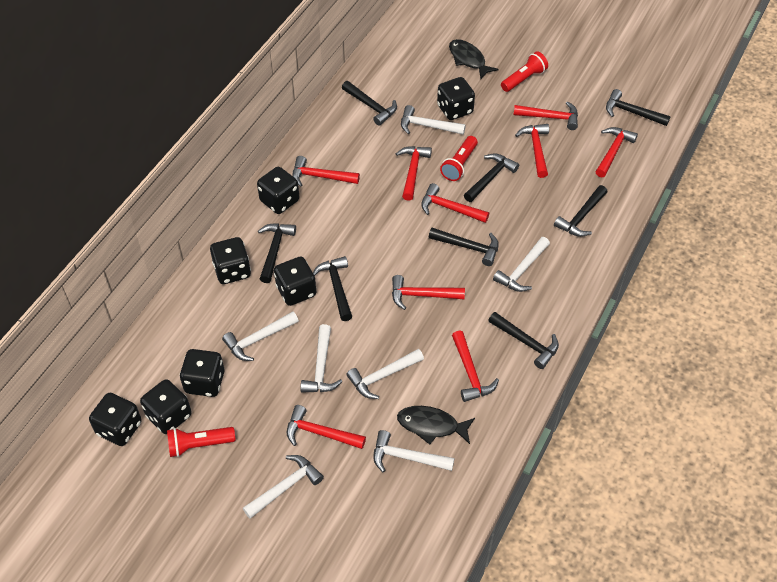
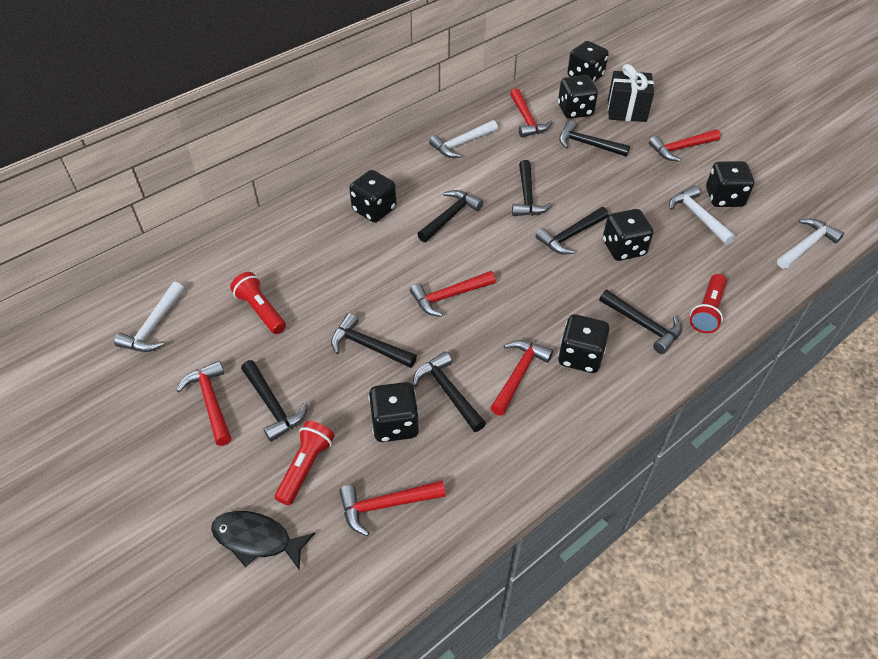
black fish: 2 -> 1
black gift: 0 -> 1
red hammer: 9 -> 6
white hammer: 7 -> 4

